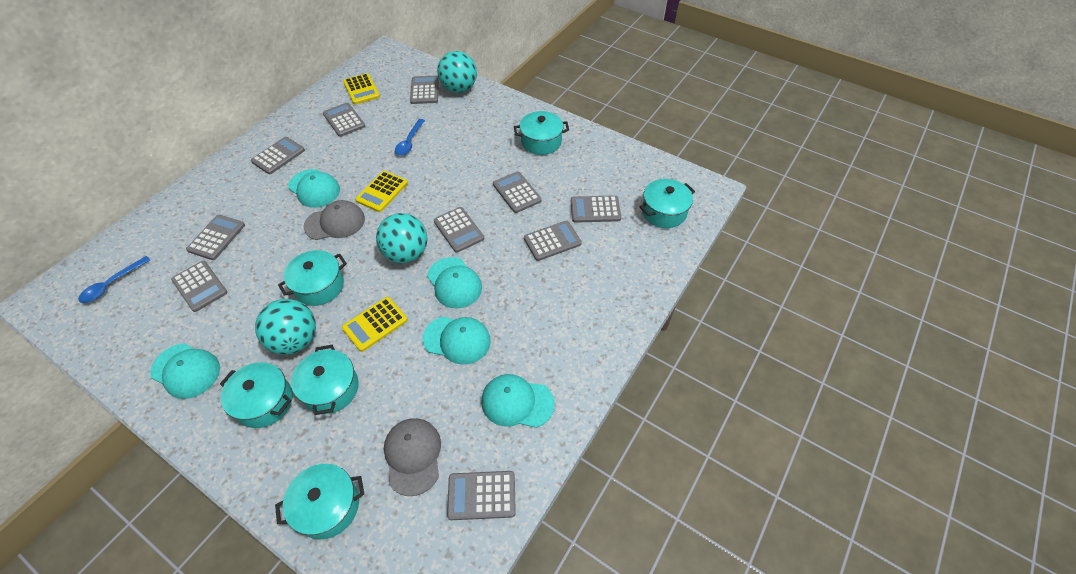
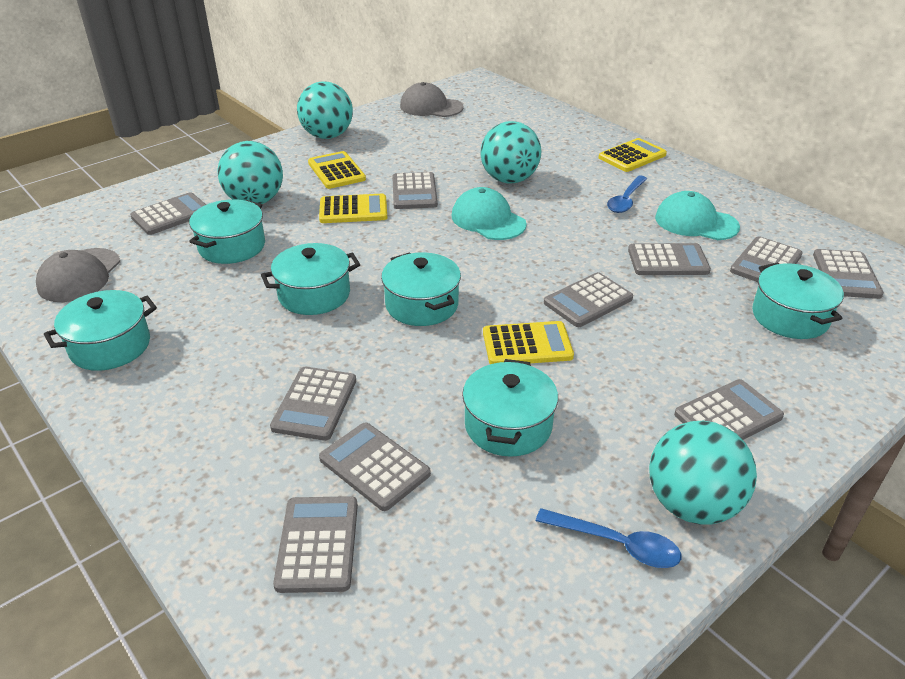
turquoise ball: 3 -> 4
turquoise cap: 5 -> 2
yellow calculator: 3 -> 4

